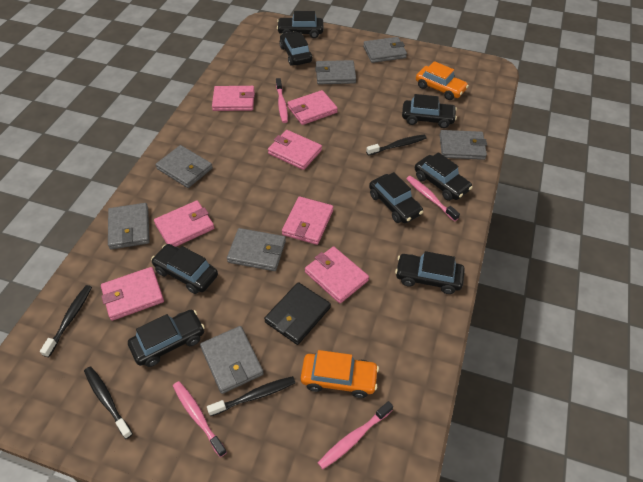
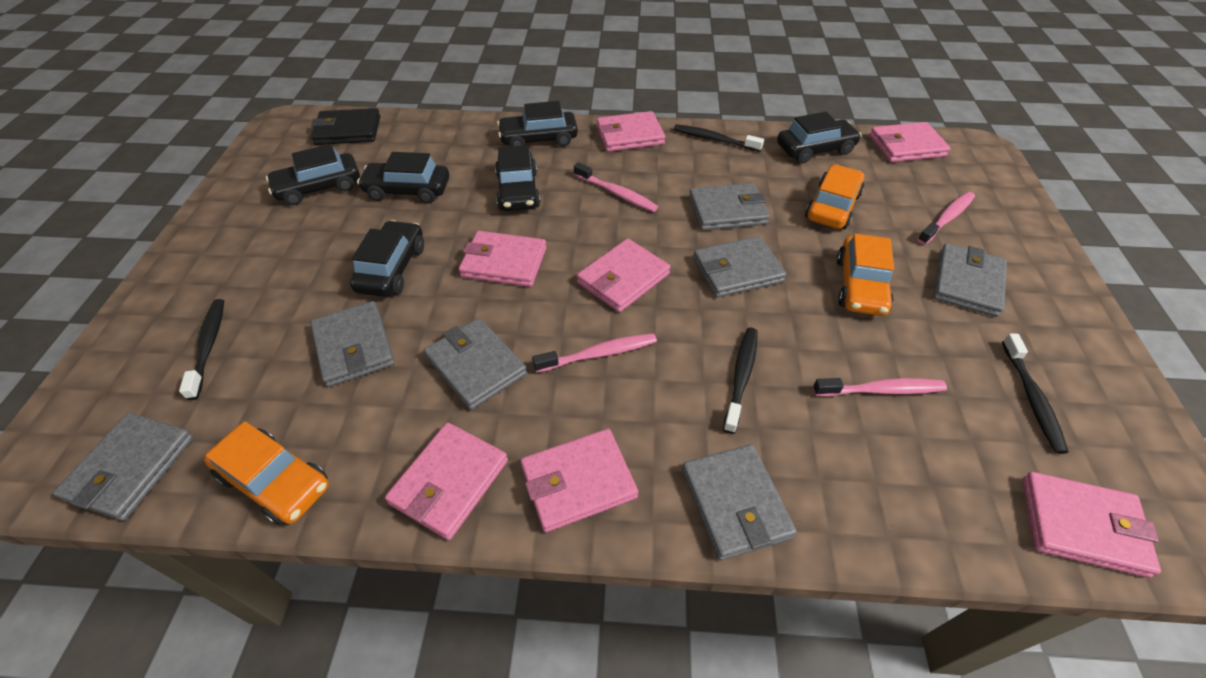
black car: 8 -> 6
orange car: 2 -> 3

